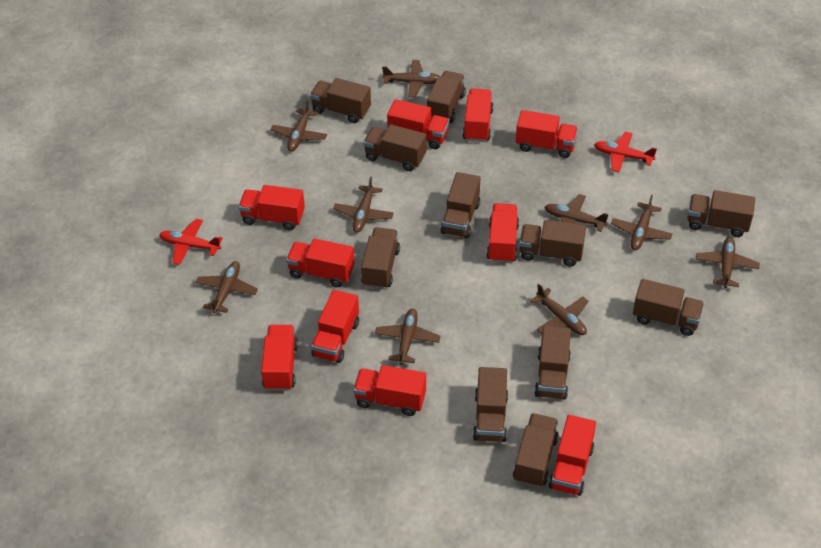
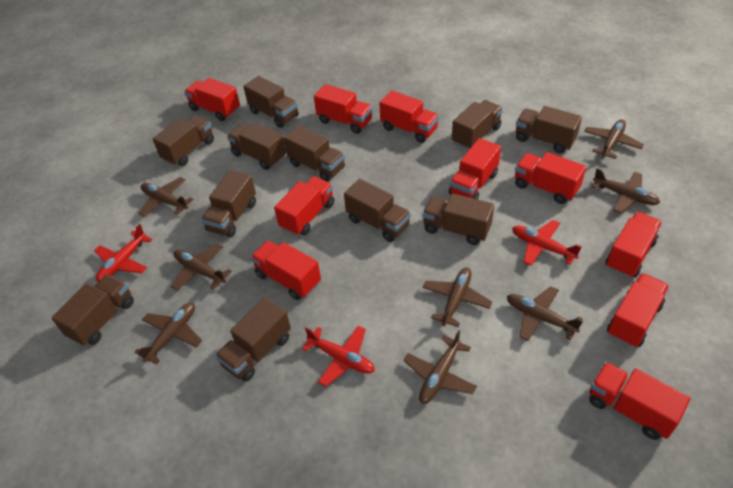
brown plane: 9 -> 8
red plane: 2 -> 3

